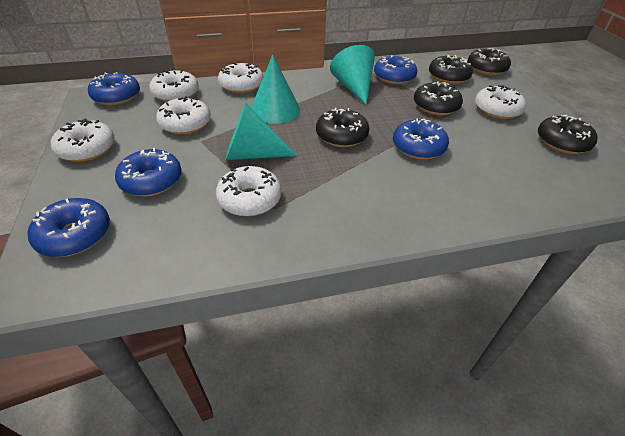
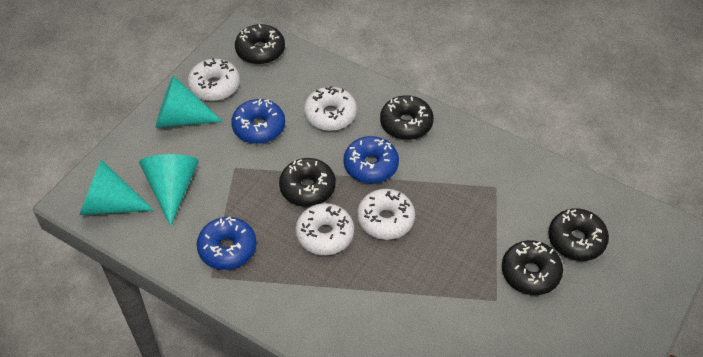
blue donut: 5 -> 3
white donut: 6 -> 4

